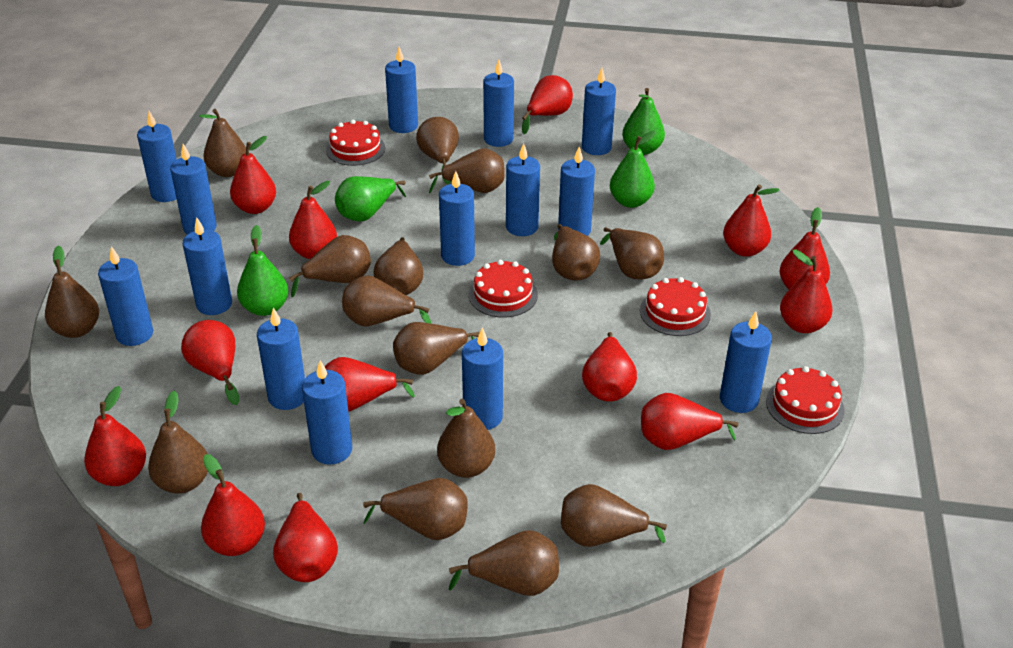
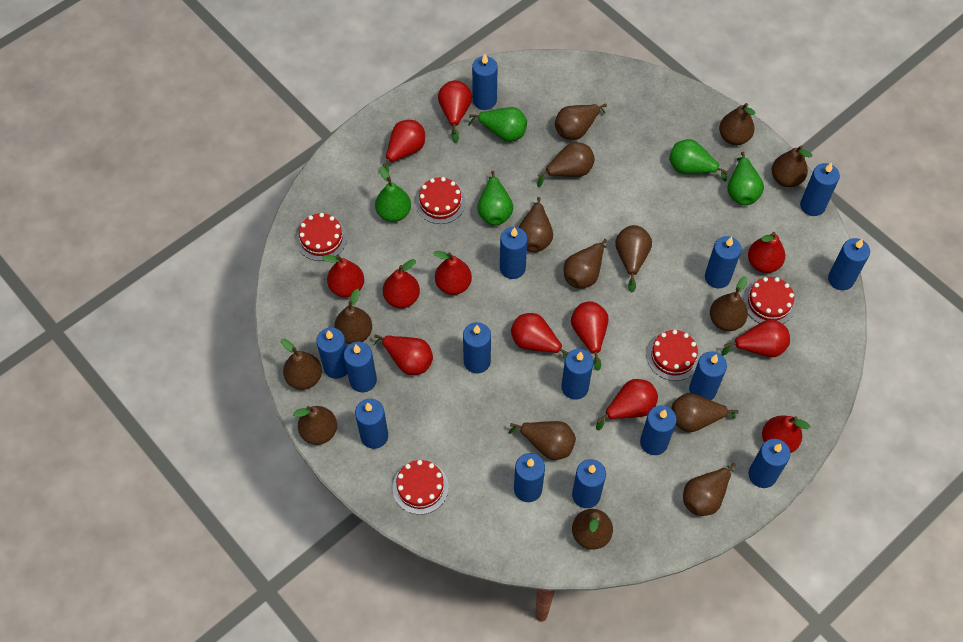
blue candle: 14 -> 15
green pear: 4 -> 5
red cake: 4 -> 5
red pear: 13 -> 12

